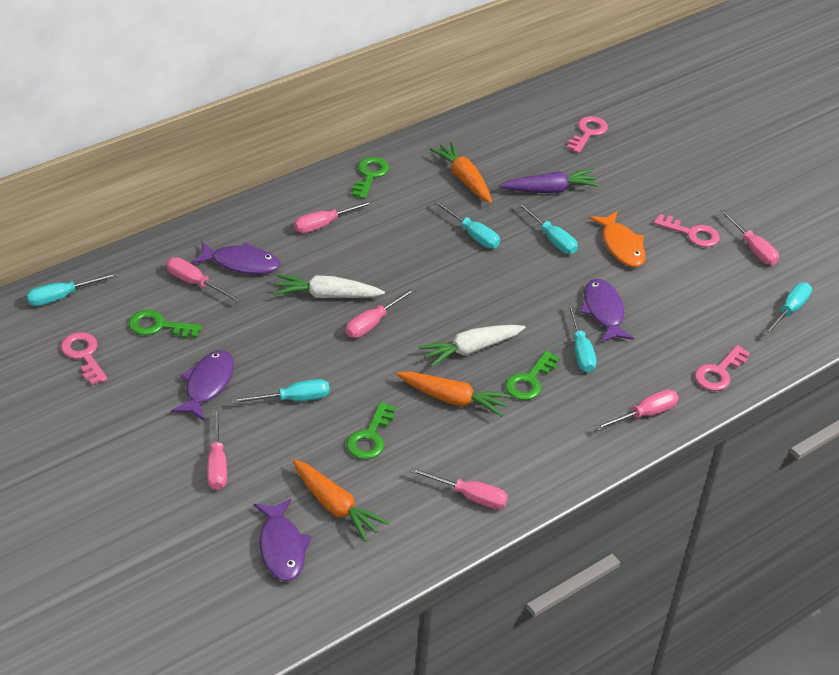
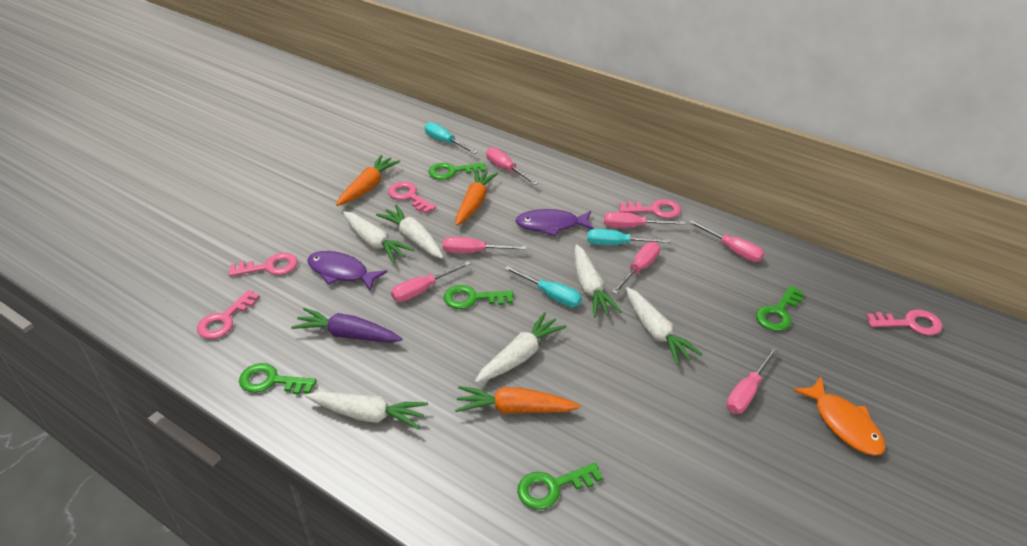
green key: 4 -> 5
pink key: 4 -> 5
purple fish: 4 -> 2
turquoise screwdriver: 6 -> 3
white carrot: 2 -> 6

